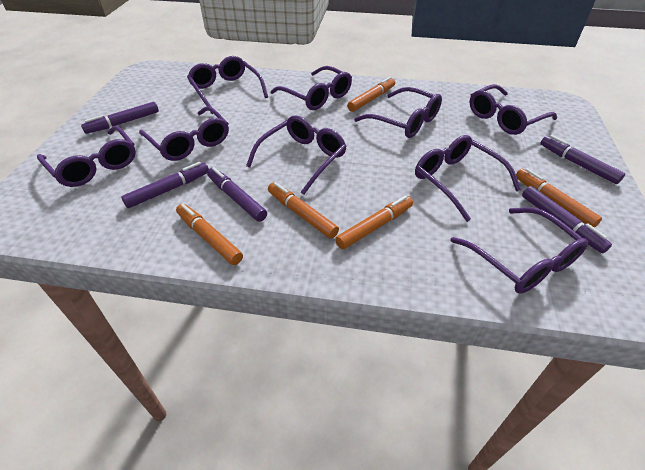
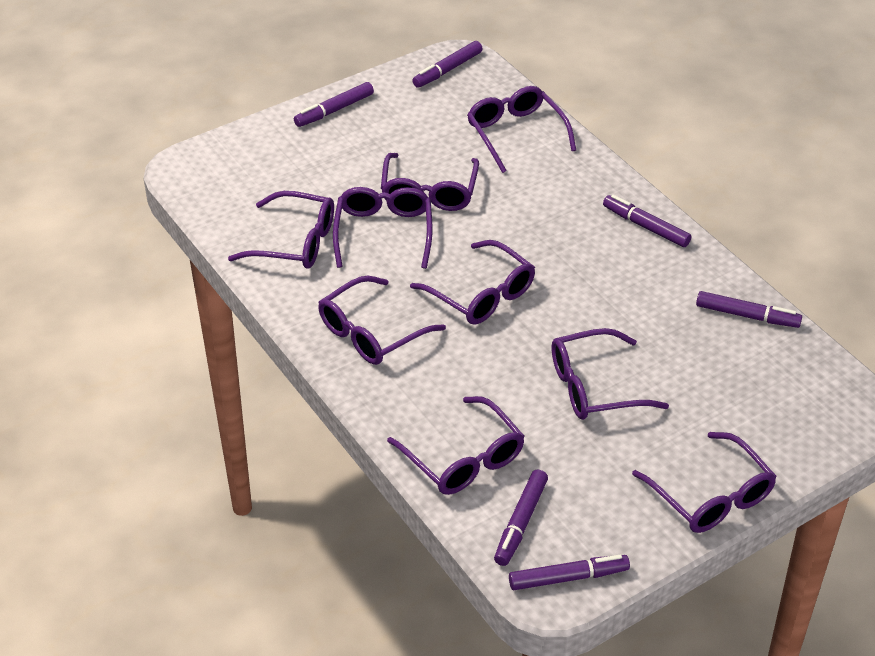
orange marker: 5 -> 0
purple marker: 5 -> 6

